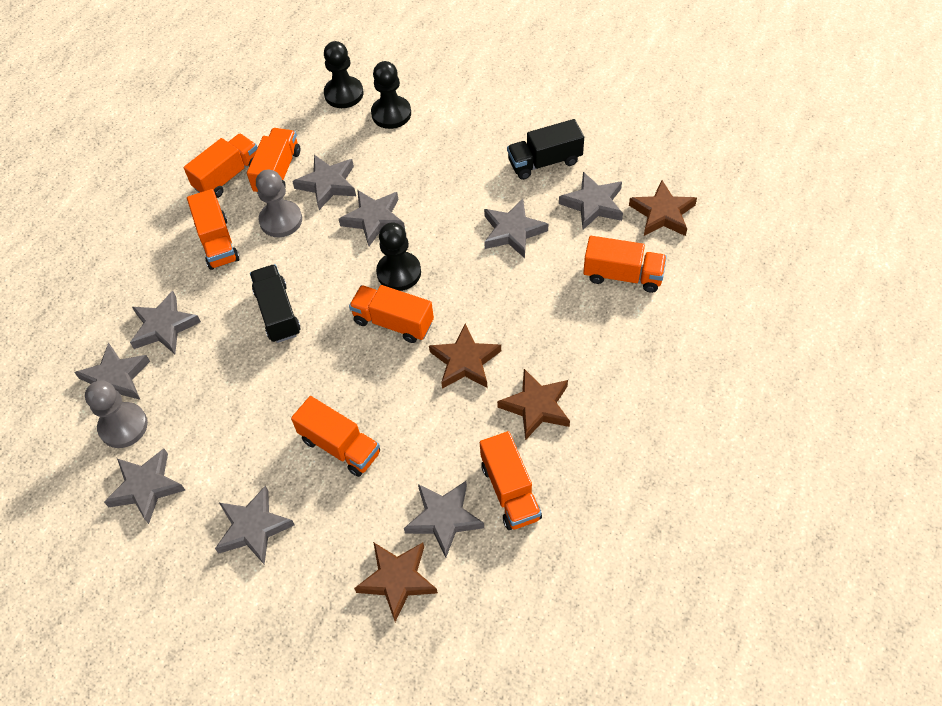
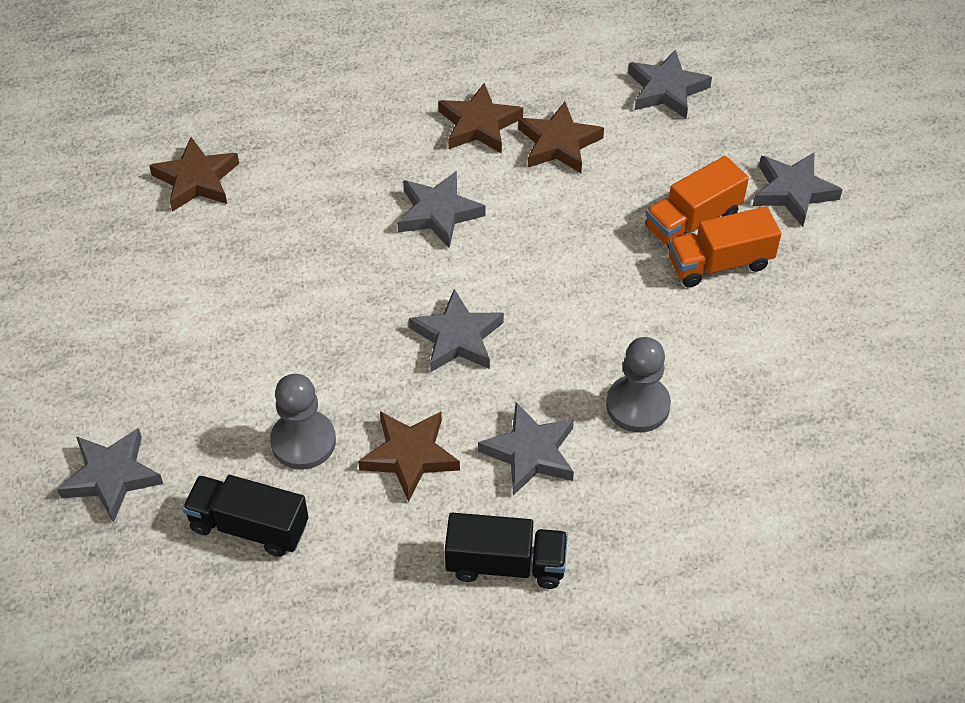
black pawn: 3 -> 0
grey star: 9 -> 6
orange truck: 7 -> 2

